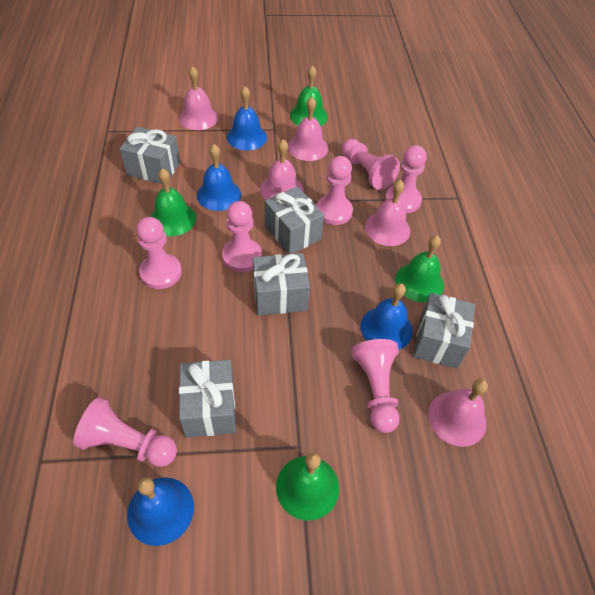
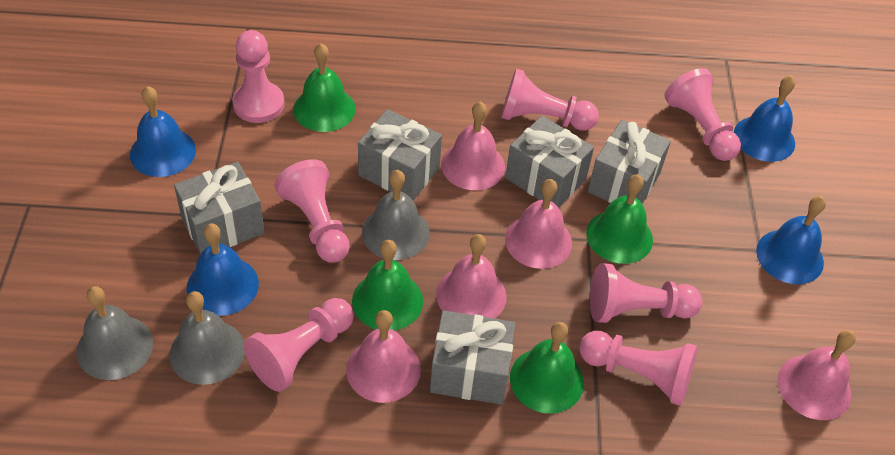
grey bell: 0 -> 3

